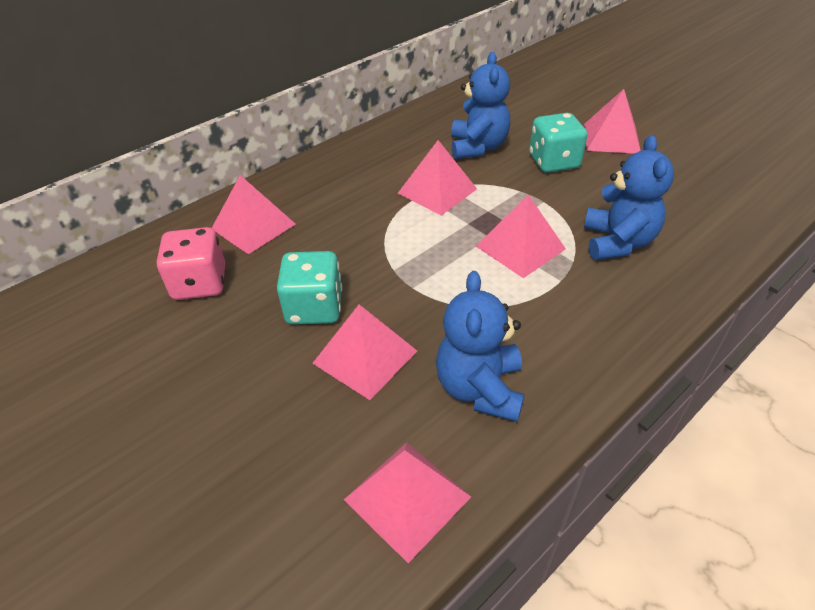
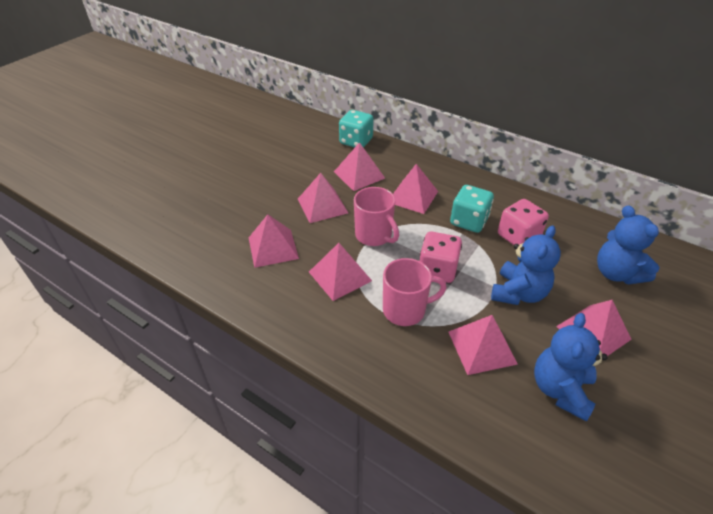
pink dice: 1 -> 2
pink mug: 0 -> 2
pink pyramid: 6 -> 7

